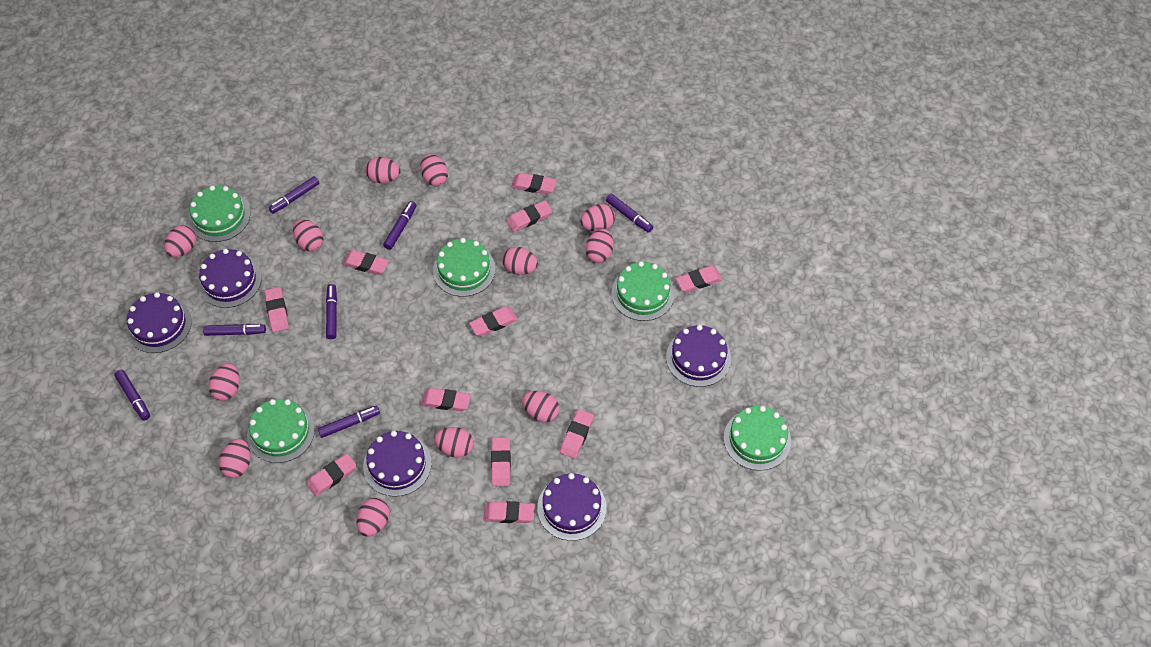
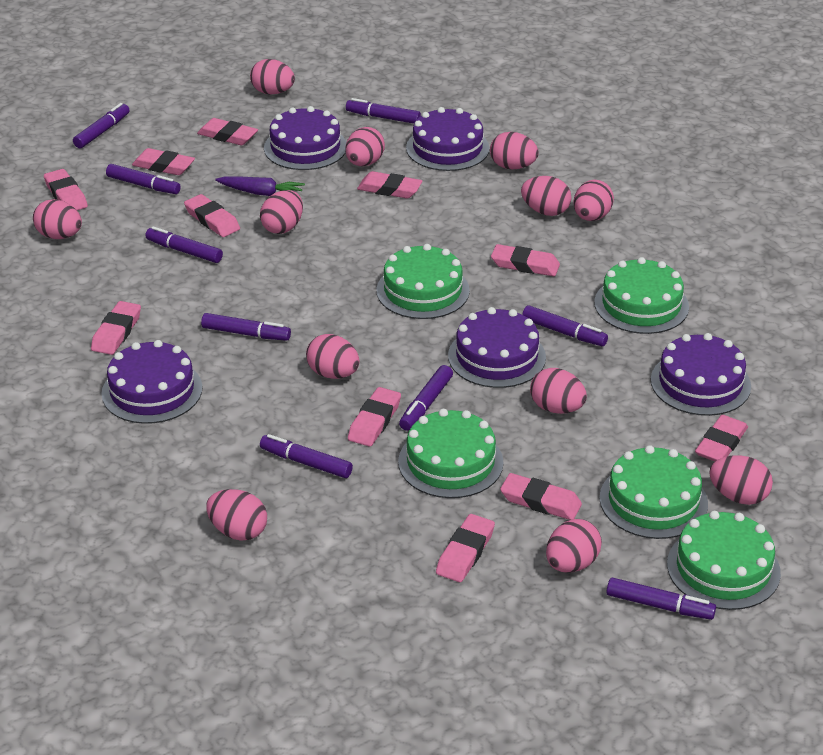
purple carrot: 0 -> 1
purple marker: 7 -> 9

